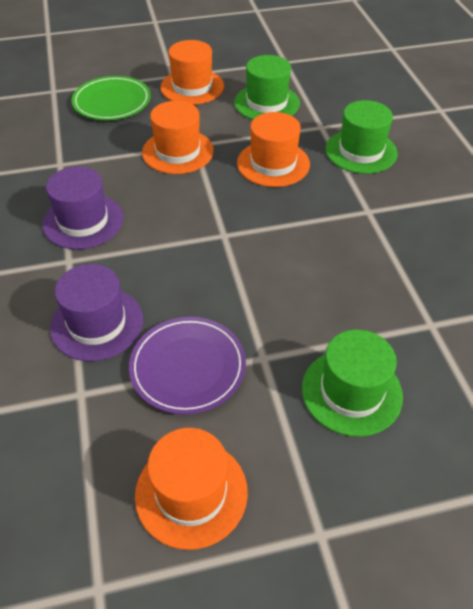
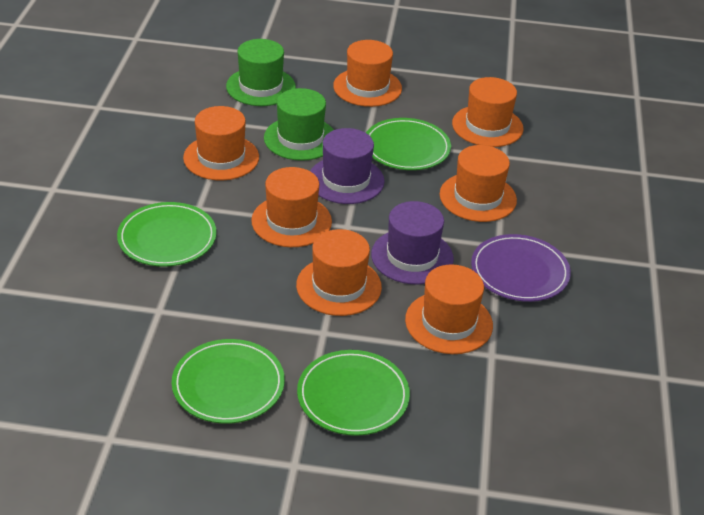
green hat: 3 -> 2
green plate: 1 -> 4
orange hat: 4 -> 7

